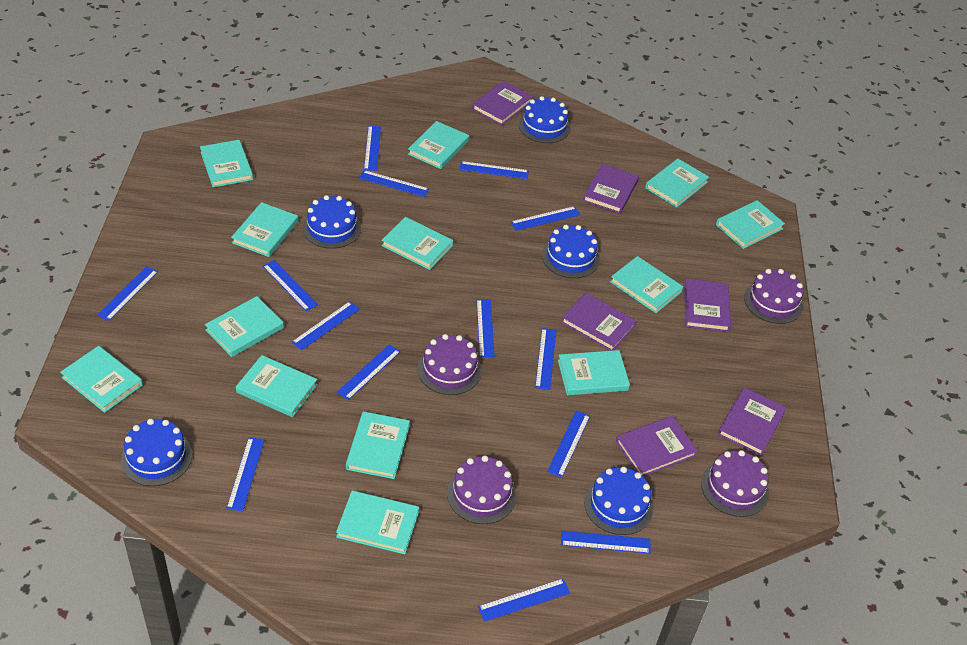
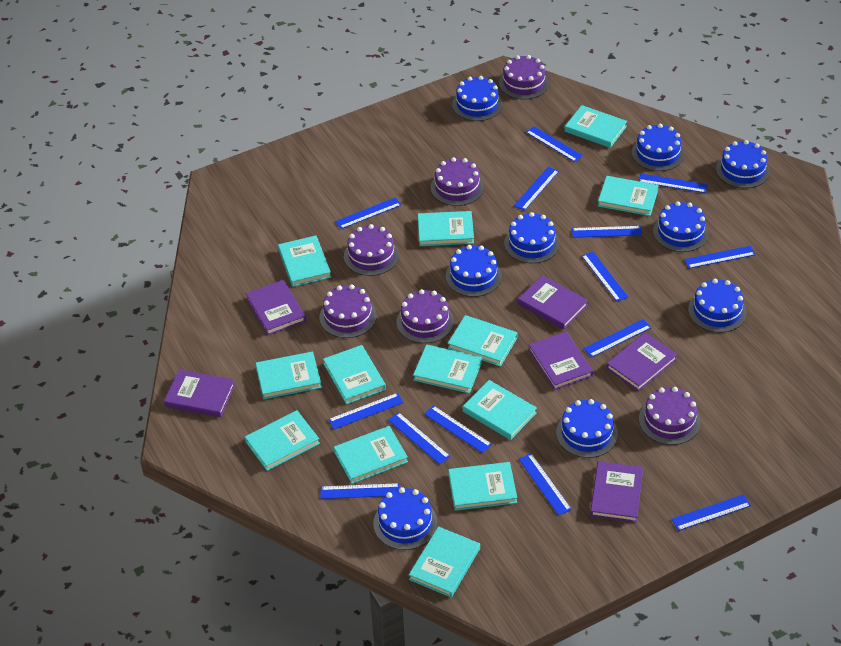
blue cake: 5 -> 9
purple cake: 4 -> 6

